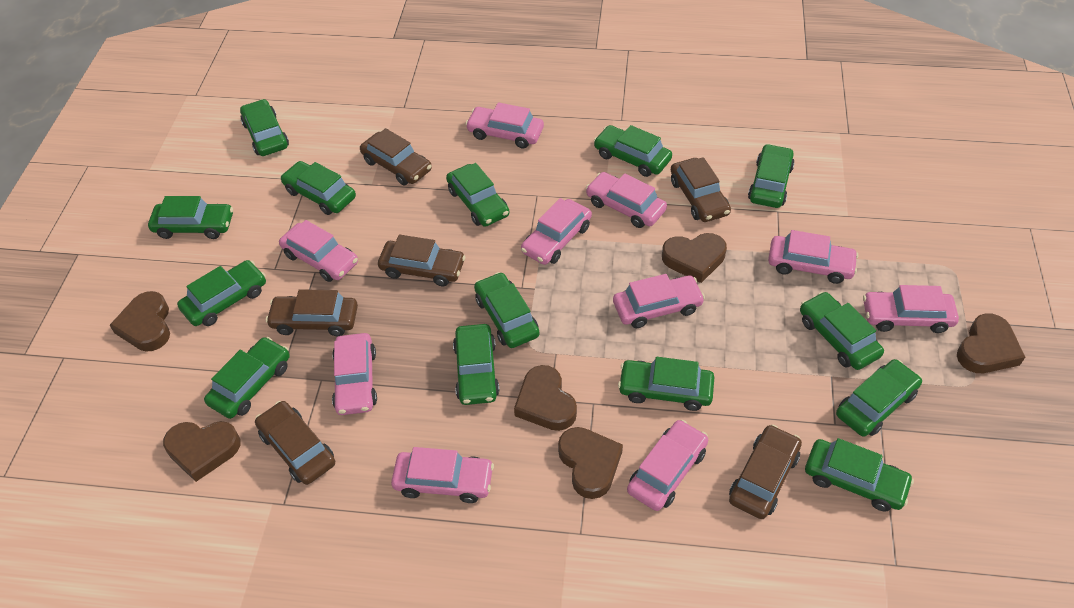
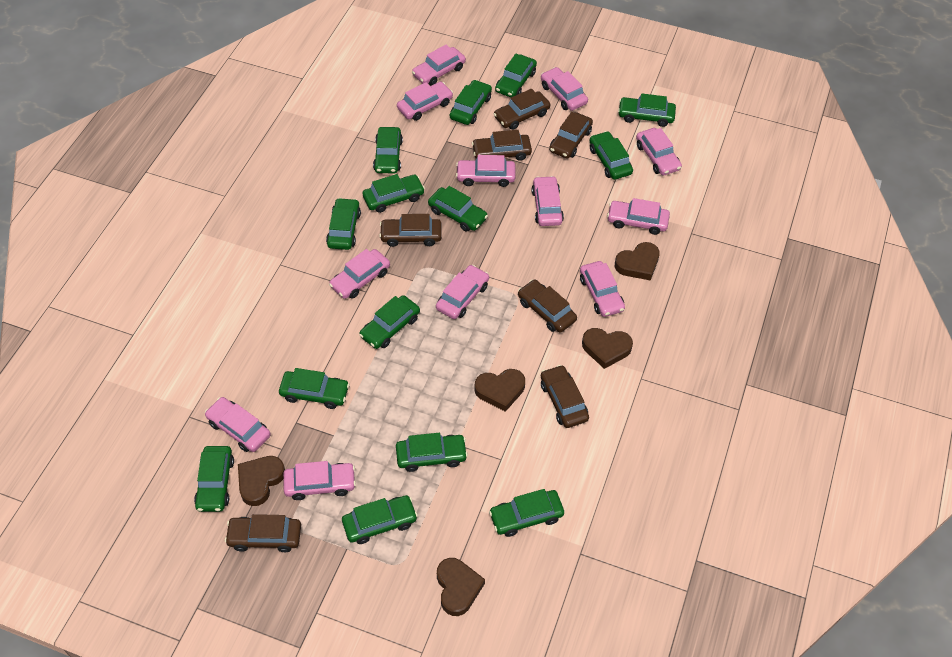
brown car: 6 -> 7
brown heart: 6 -> 5
pink car: 10 -> 12

